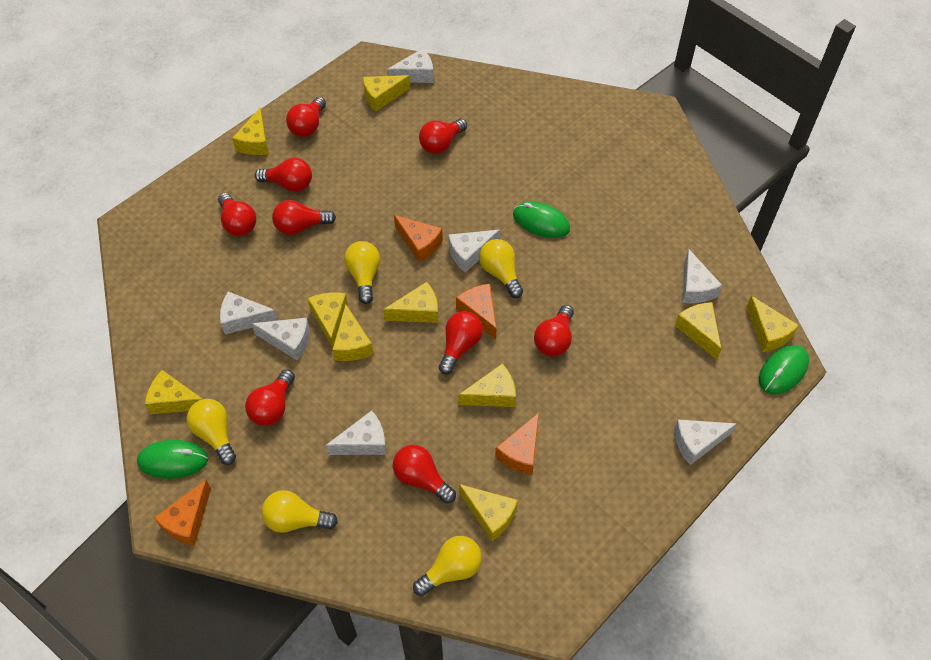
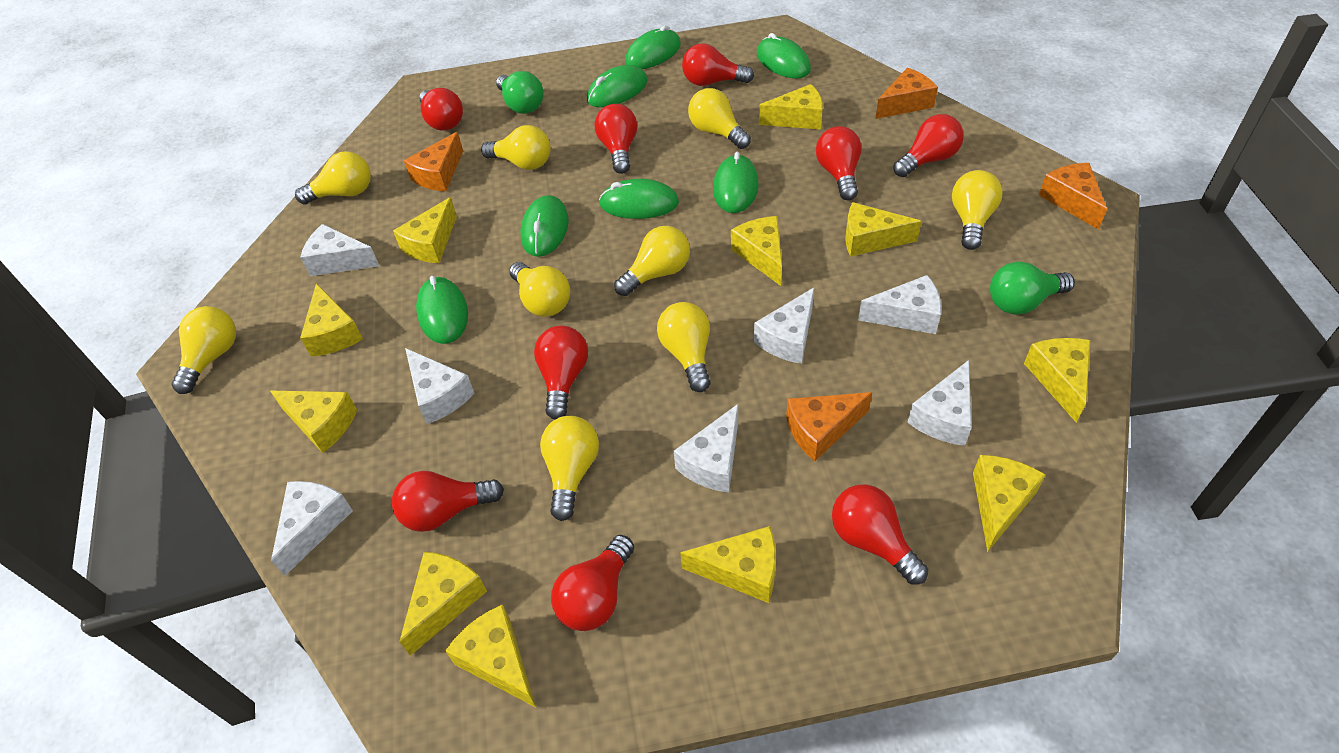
green light bulb: 0 -> 2
green mouse: 3 -> 7
yellow cheese: 10 -> 11
yellow light bulb: 5 -> 9

